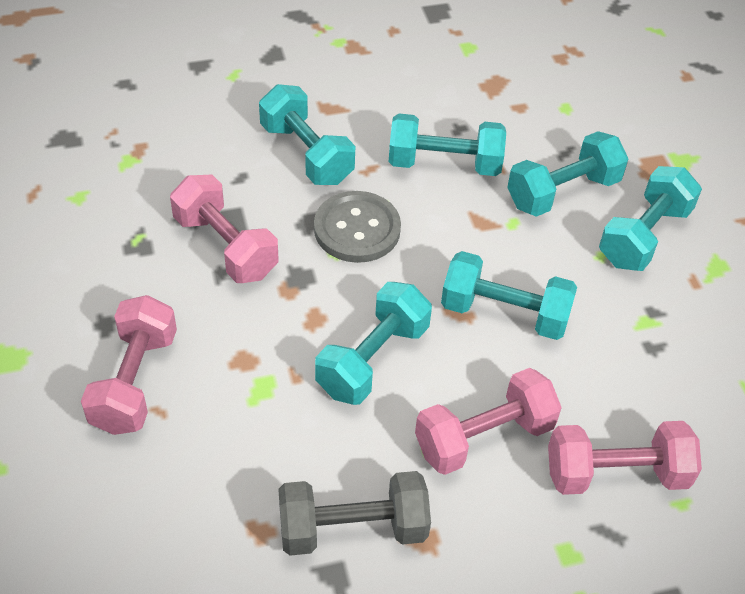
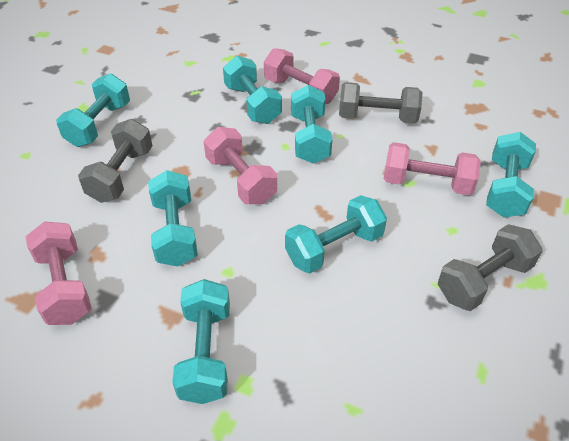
grey button: 1 -> 0
grey dumbbell: 1 -> 3
turquoise dumbbell: 6 -> 7

